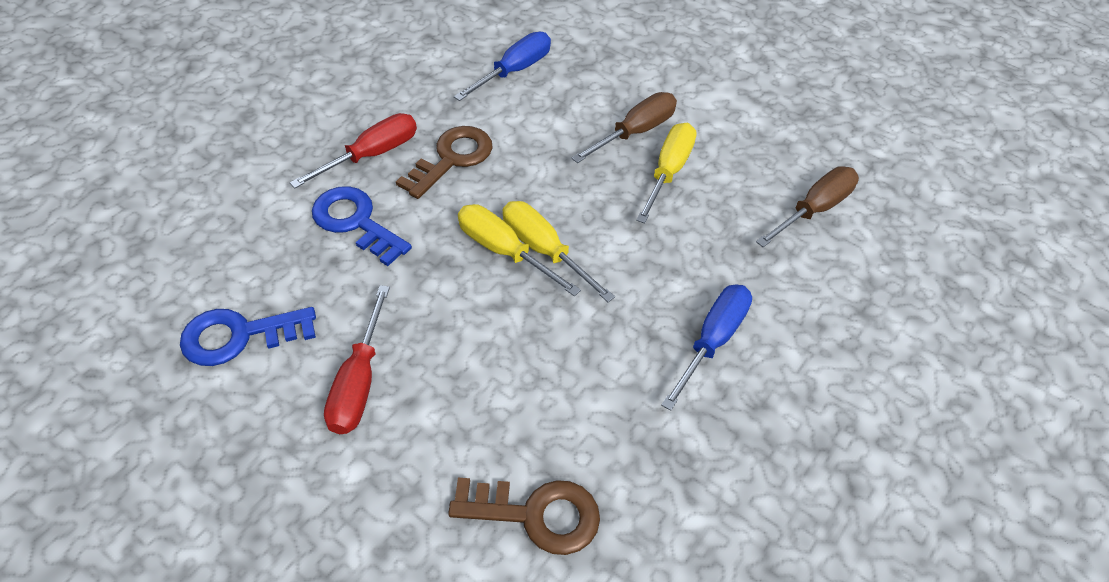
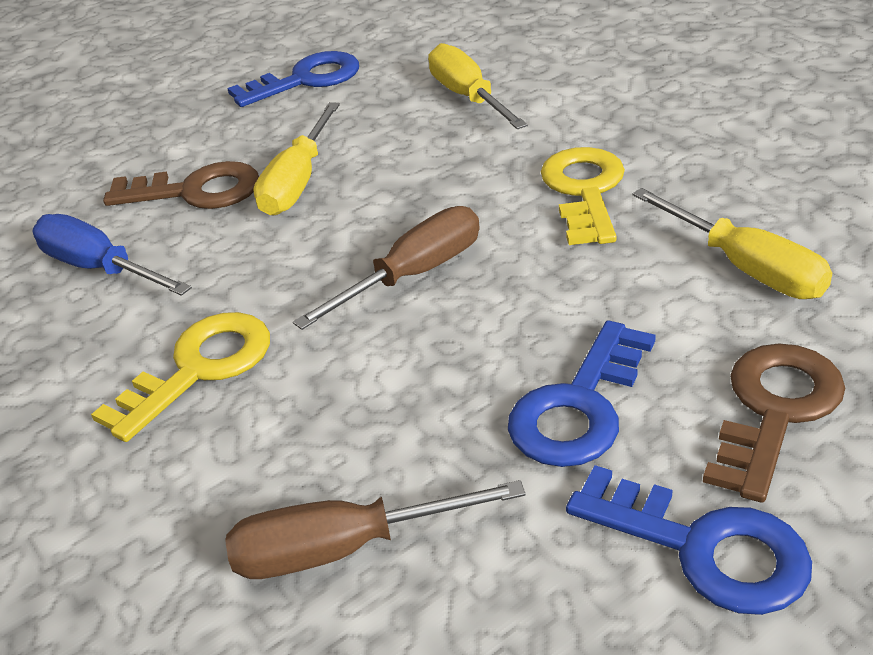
blue key: 2 -> 3
blue screwdriver: 2 -> 1
red screwdriver: 2 -> 0
yellow key: 0 -> 2

